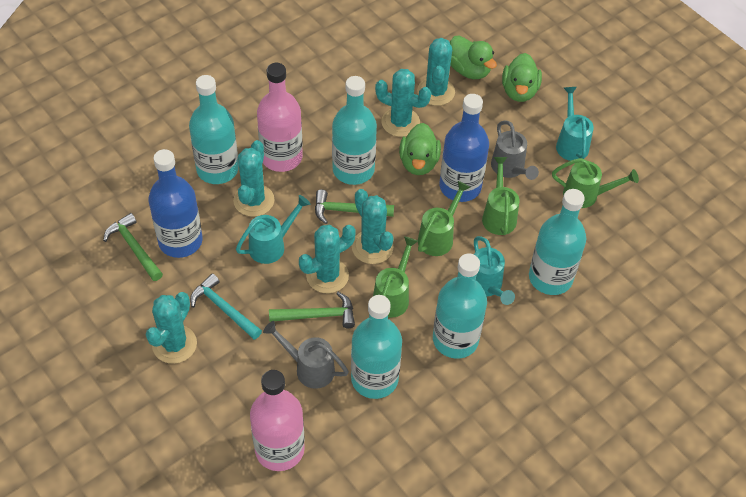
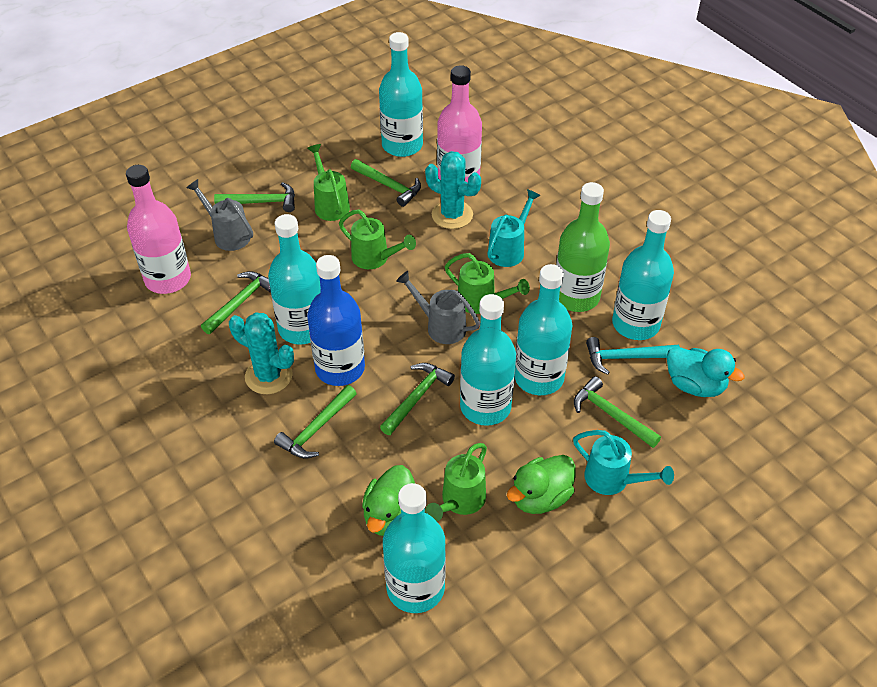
blue bottle: 2 -> 1
green bottle: 0 -> 1
green duck: 3 -> 2
green hammer: 3 -> 6
turquoise bottle: 5 -> 6
turquoise cactus: 6 -> 2
turquoise duck: 0 -> 1
turquoise watering can: 3 -> 2

